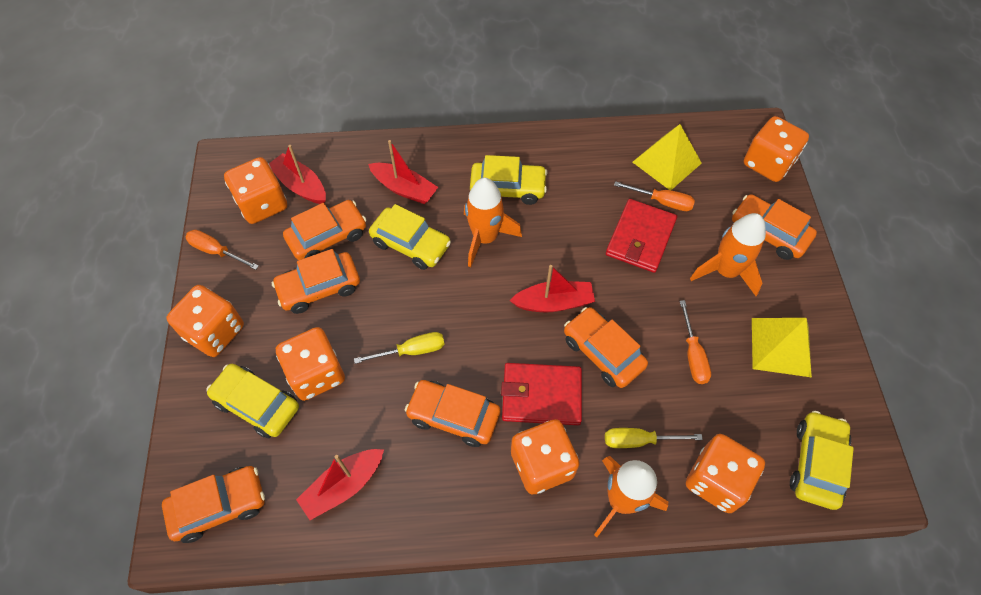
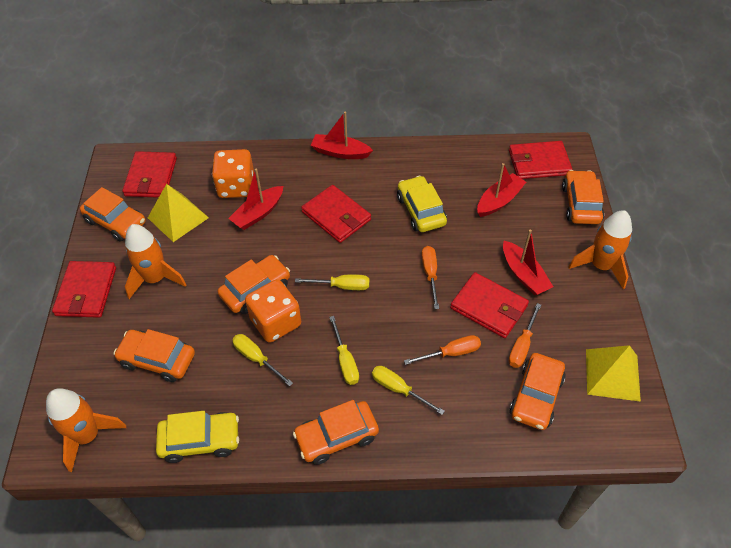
orange dice: 6 -> 2
red wallet: 2 -> 5
yellow car: 4 -> 2
yellow screwdriver: 2 -> 4

